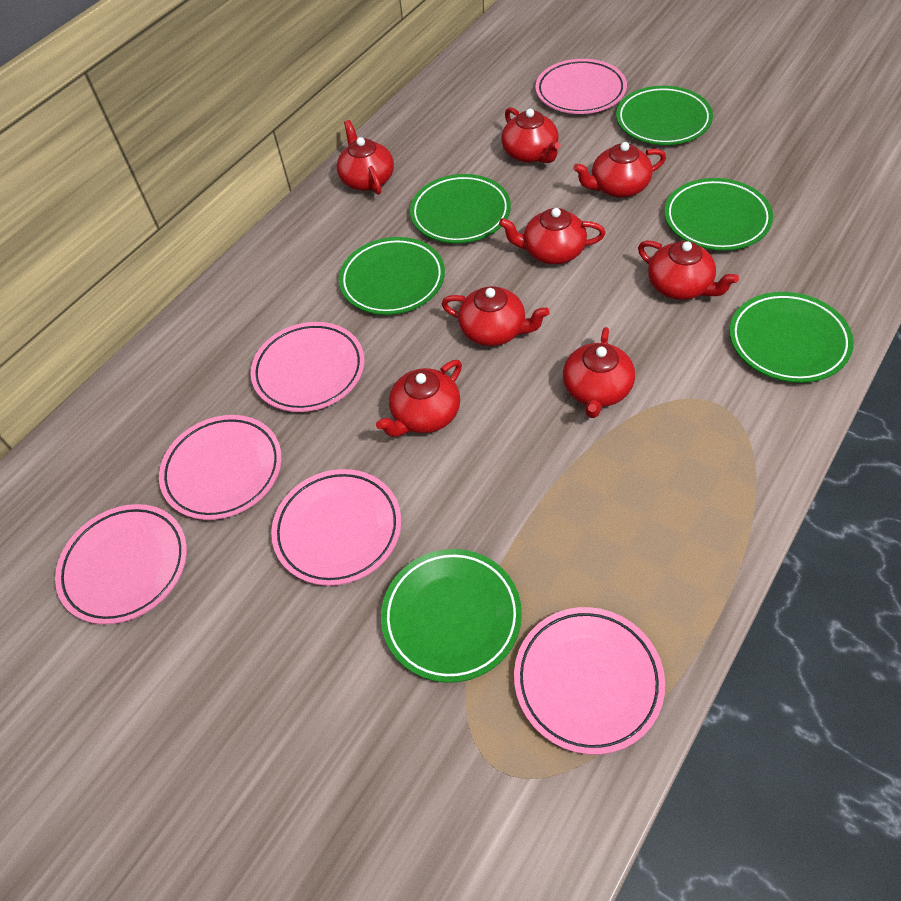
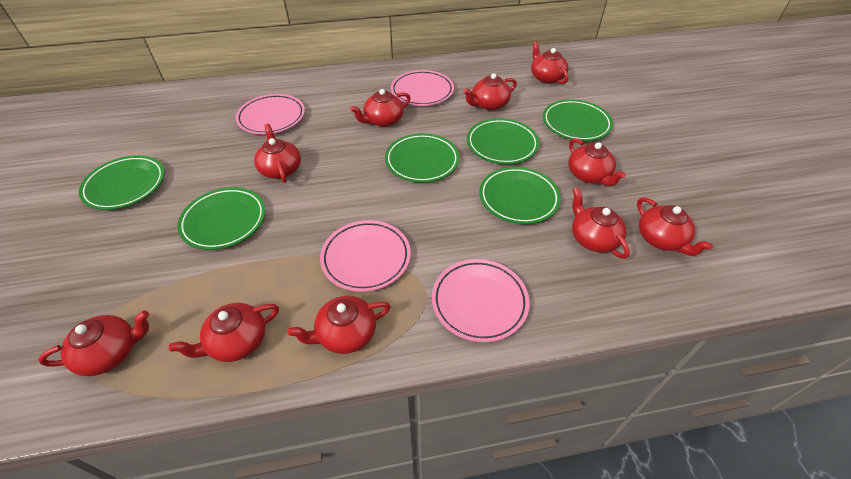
pink plate: 6 -> 4
red teapot: 8 -> 10

